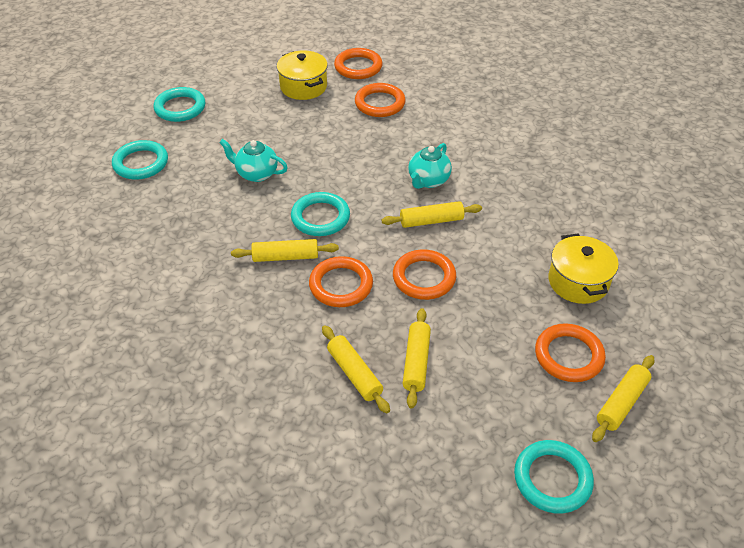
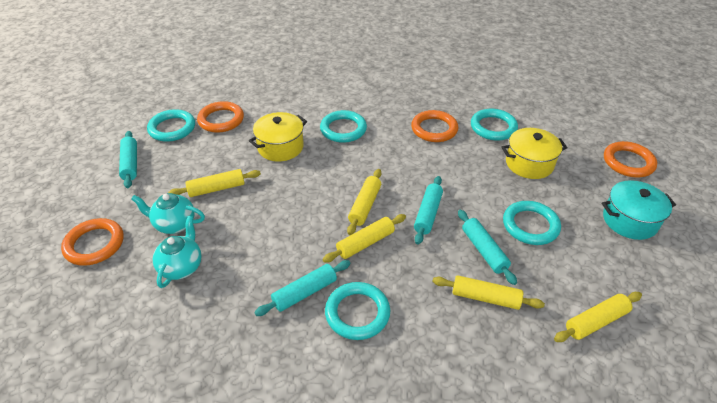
orange ring: 5 -> 4
turquoise pot: 0 -> 1
turquoise ring: 4 -> 5
turquoise rolling pin: 0 -> 4

